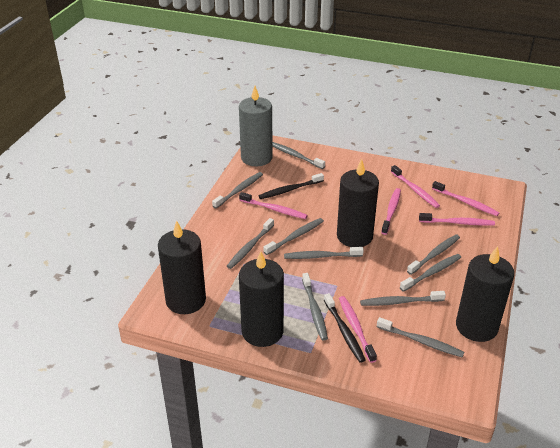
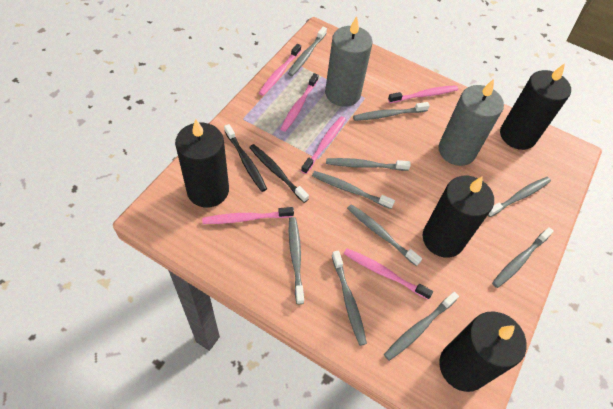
grey candle: 1 -> 2

